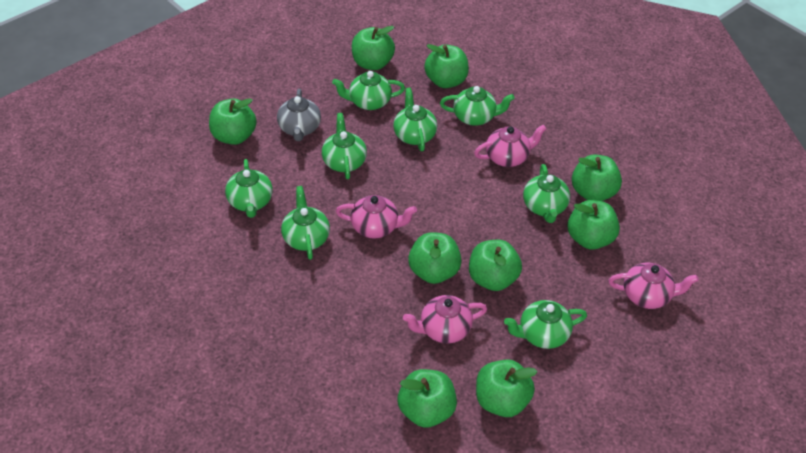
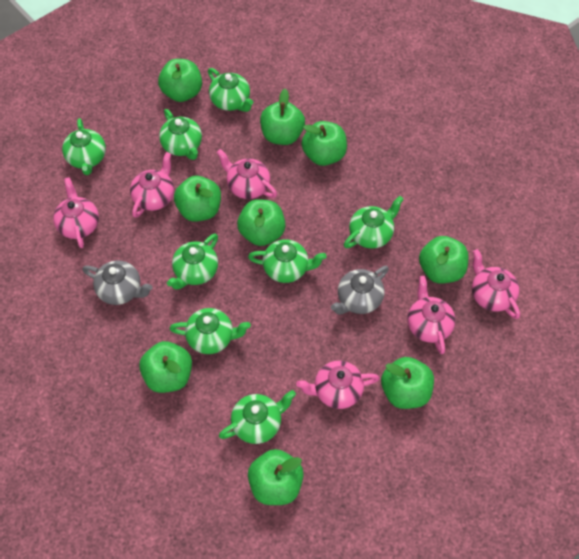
grey teapot: 1 -> 2
pink teapot: 4 -> 6

